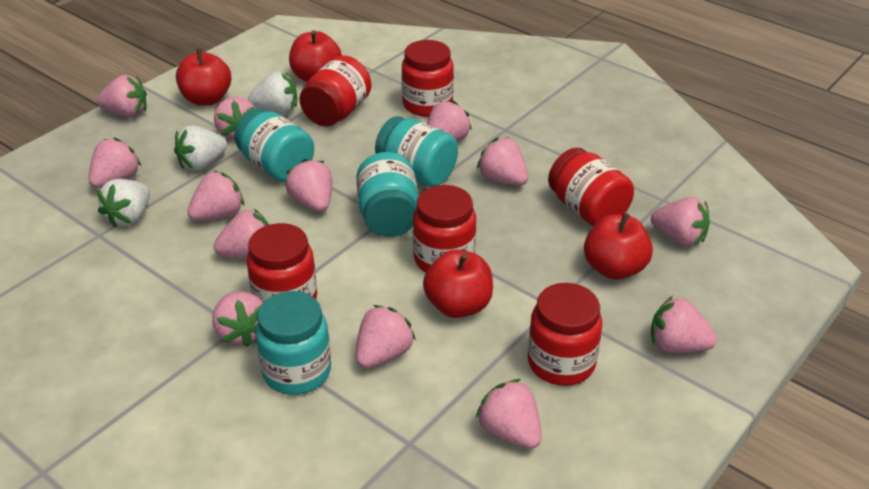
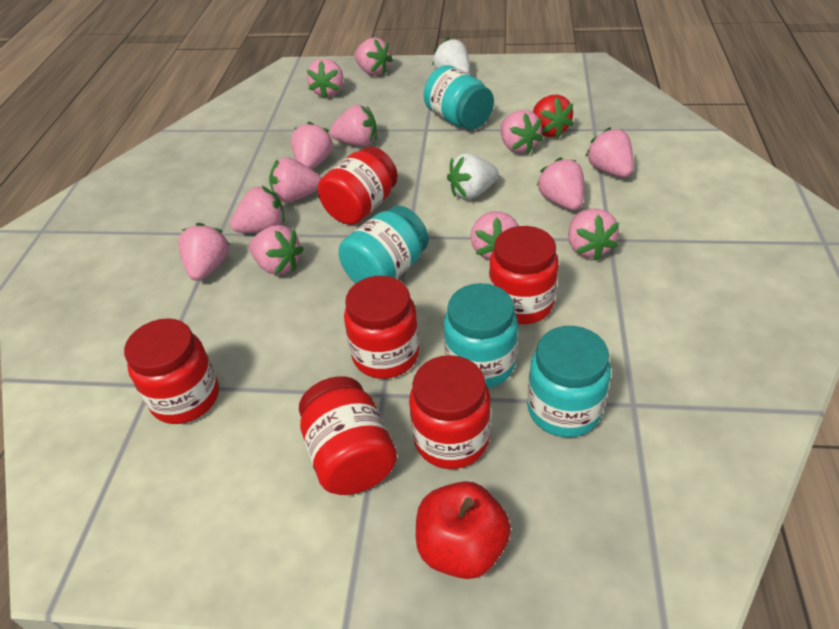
red apple: 4 -> 1
red strawberry: 0 -> 1
white strawberry: 3 -> 2

